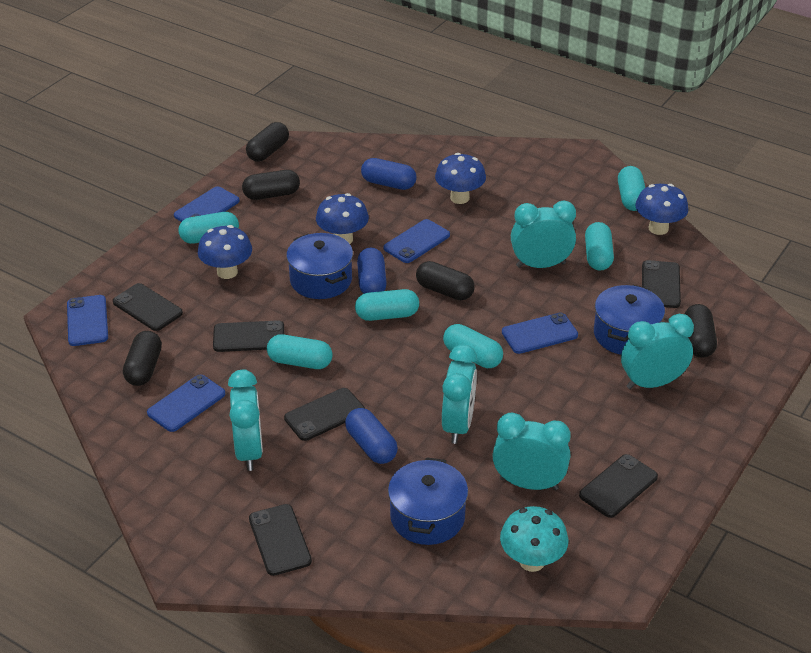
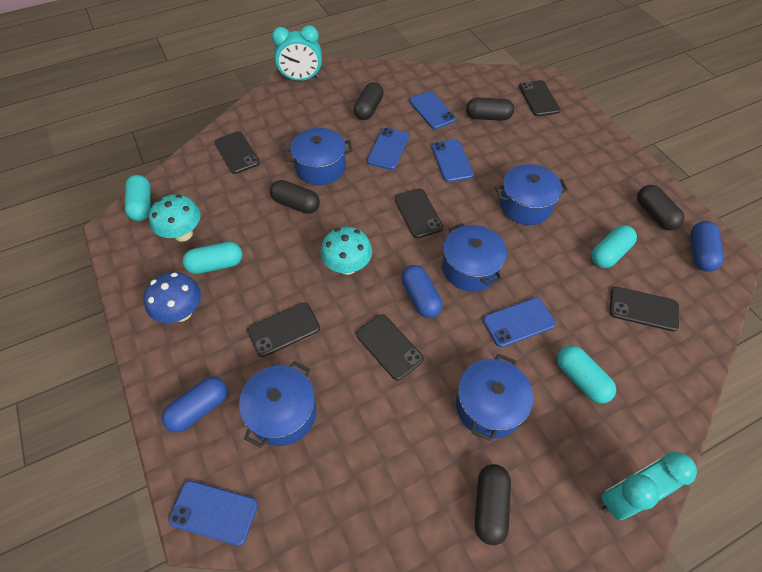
blue mushroom: 4 -> 1
blue pot: 3 -> 5
turquoise capsule: 6 -> 4
turquoise clock: 5 -> 2
turquoise mushroom: 1 -> 2

